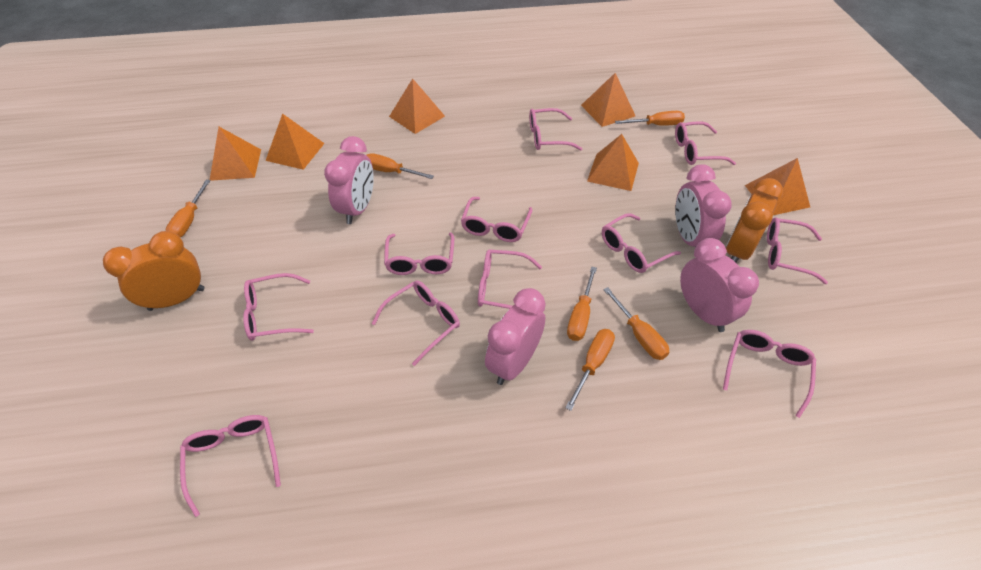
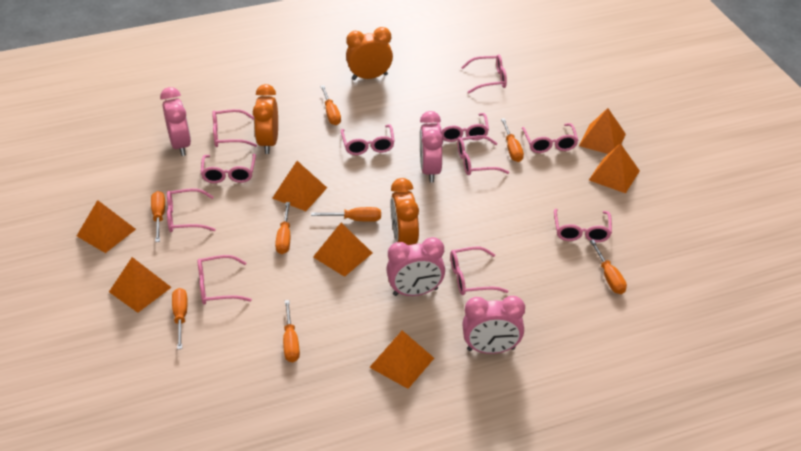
orange clock: 2 -> 3
orange pyramid: 6 -> 7
orange screwdriver: 6 -> 8

